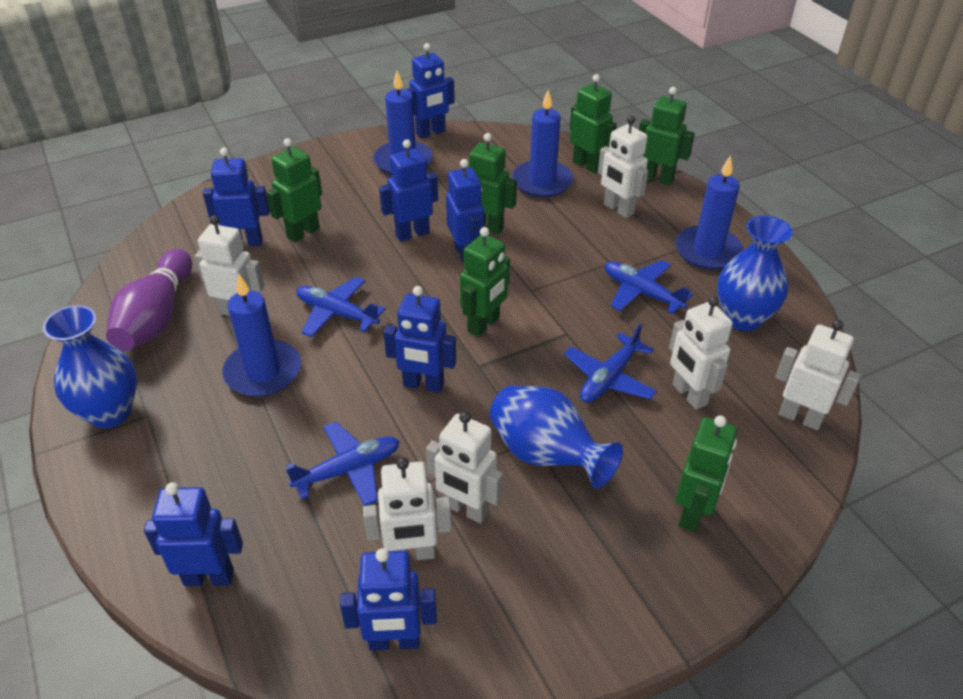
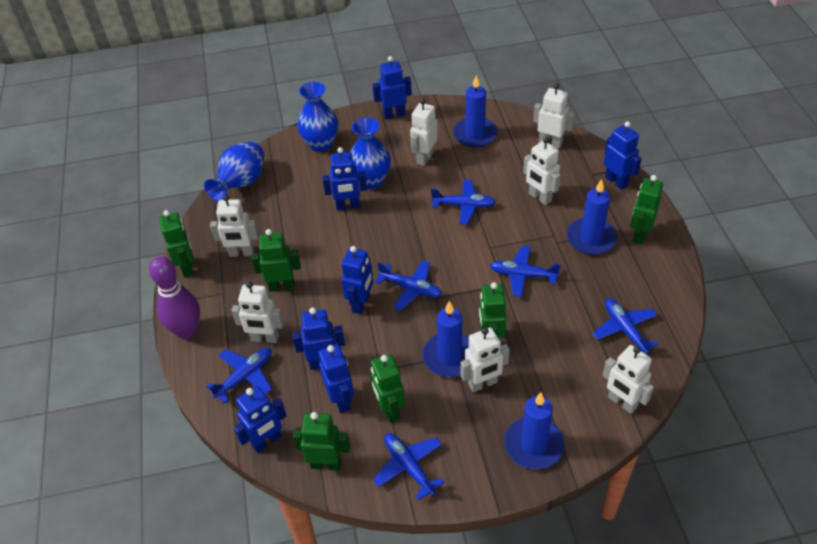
blue plane: 4 -> 6
white robot: 6 -> 7

